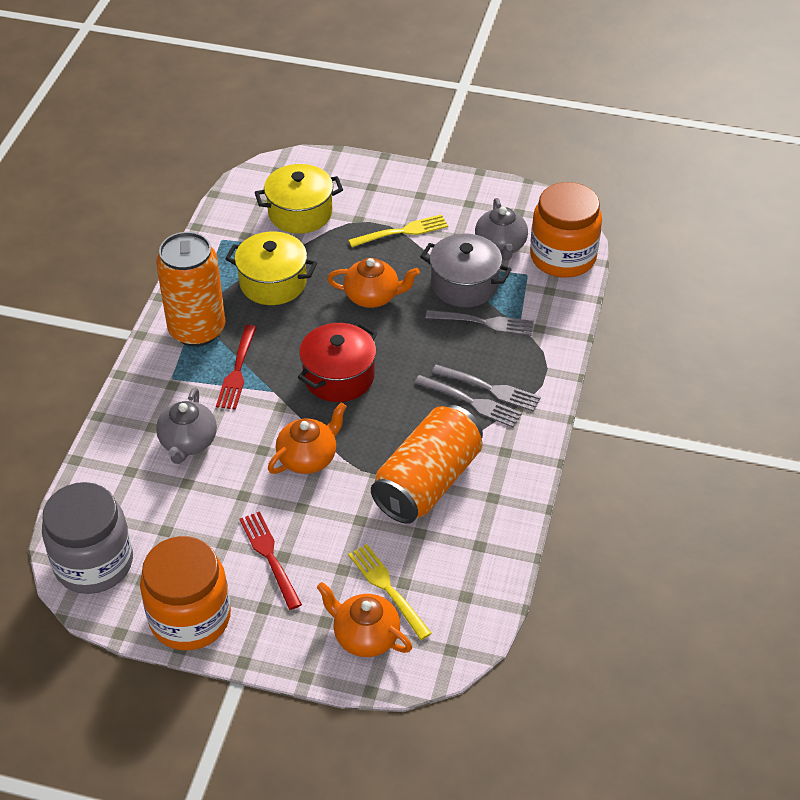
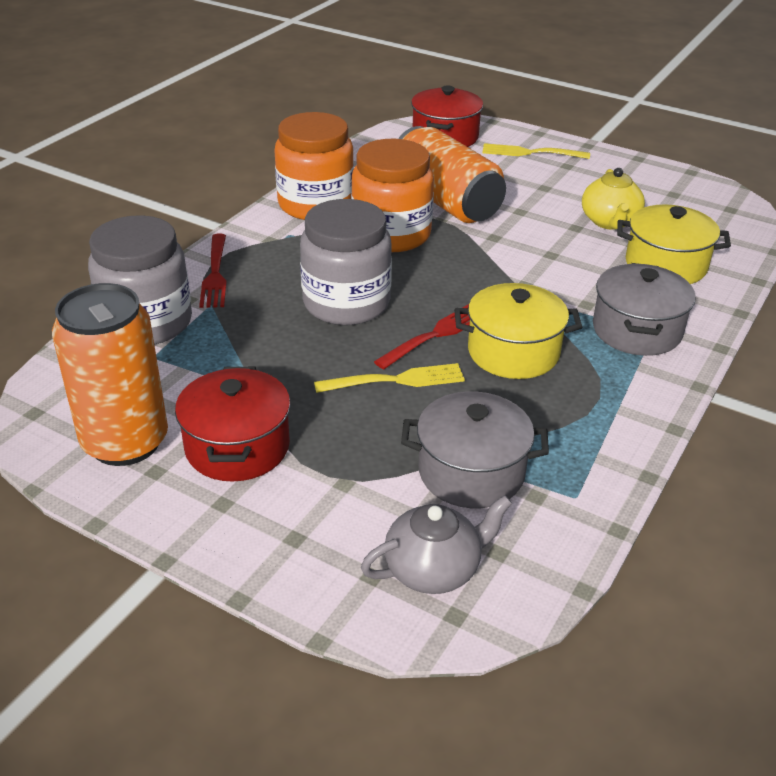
grey fork: 3 -> 0
grey jar: 1 -> 2
grey pot: 1 -> 2
grey teapot: 2 -> 1
orange teapot: 3 -> 0
red pot: 1 -> 2
yellow teapot: 0 -> 1

